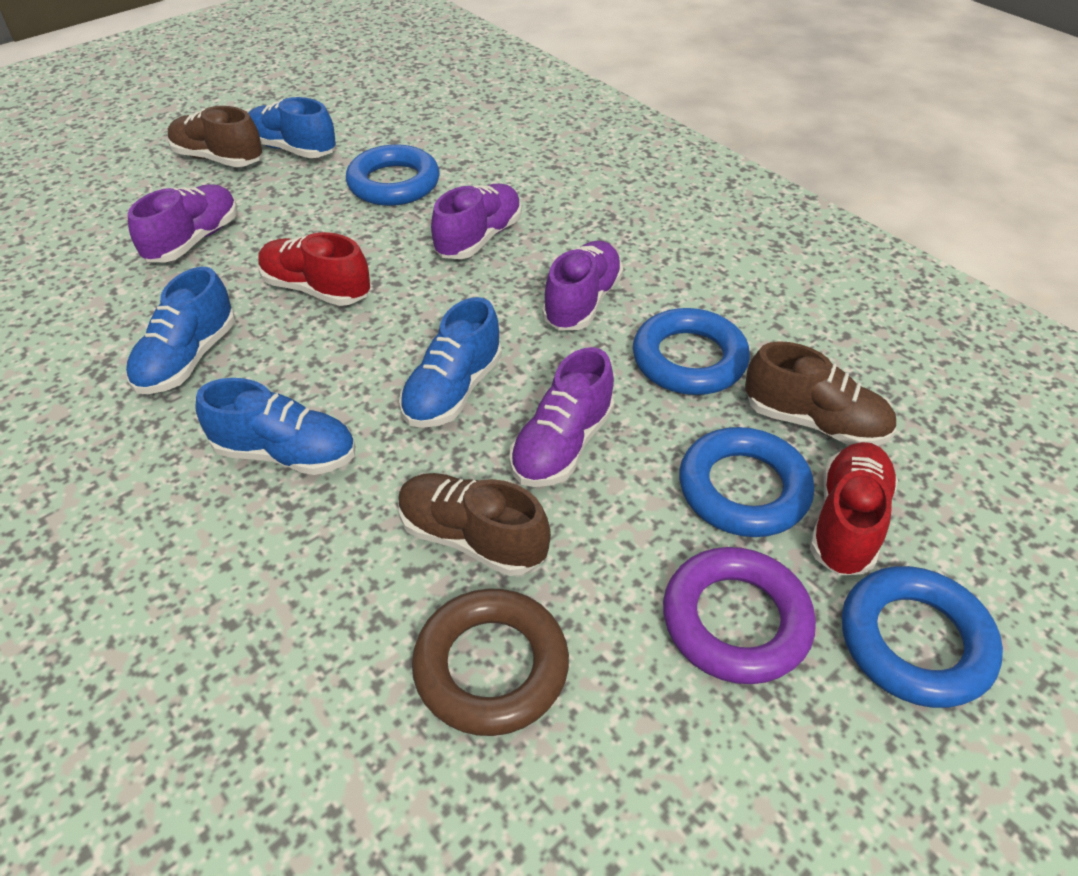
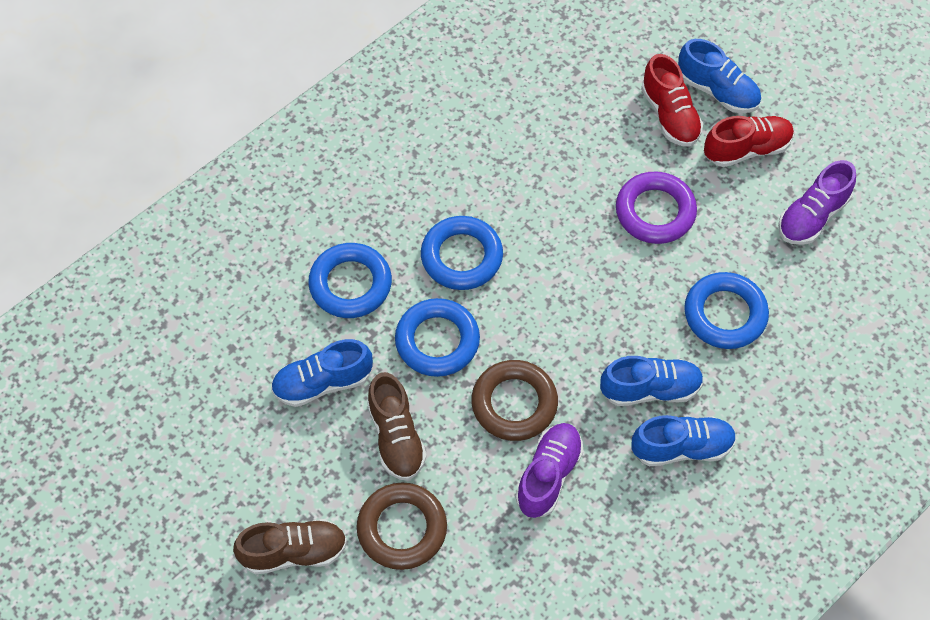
brown ring: 1 -> 2
brown shoe: 3 -> 2
purple shoe: 4 -> 2

